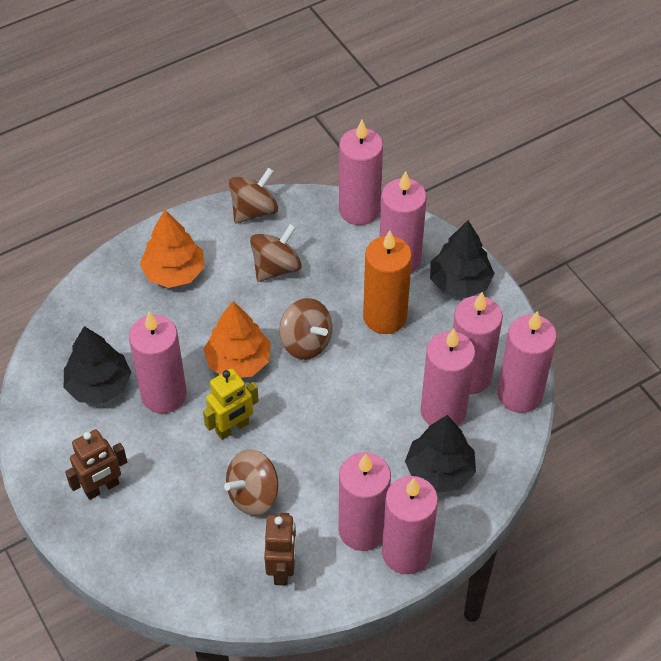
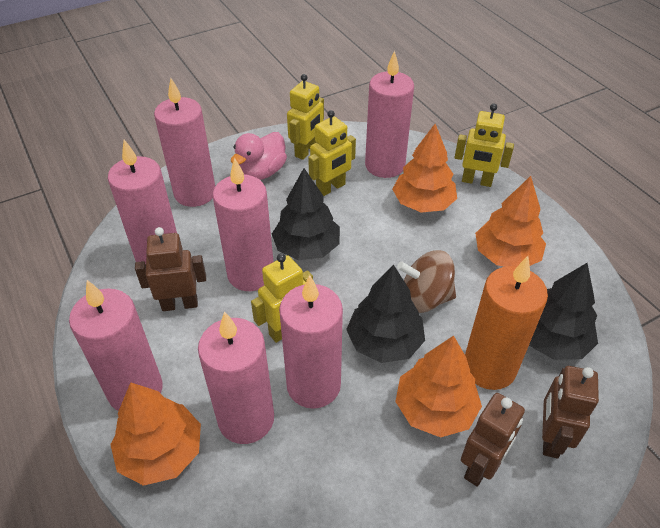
brown robot: 2 -> 3
brown spinning top: 4 -> 1
orange tree: 2 -> 4
pink candle: 8 -> 7
pink duck: 0 -> 1
yellow robot: 1 -> 4

